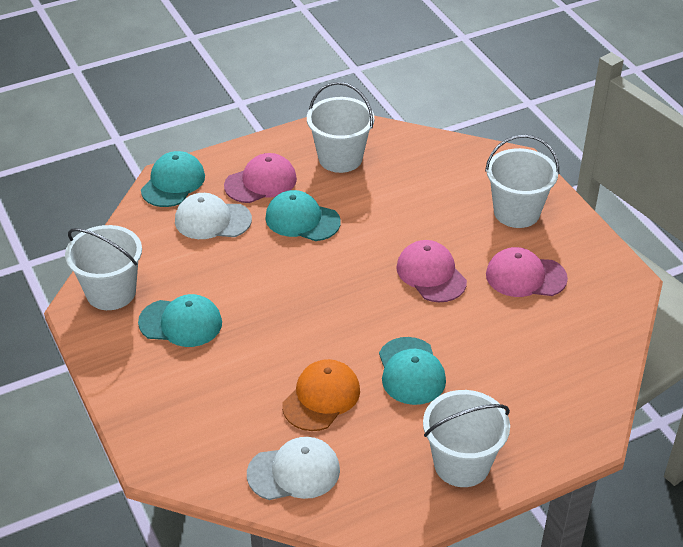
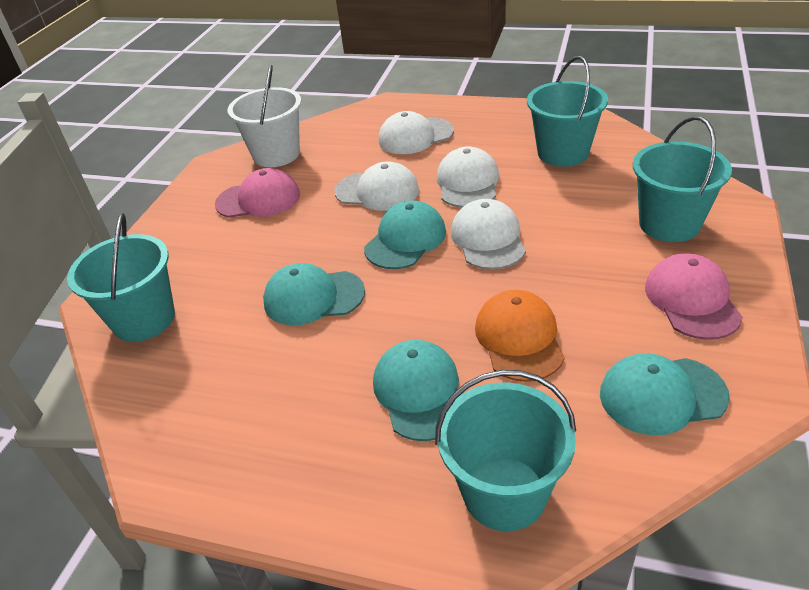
pink cap: 3 -> 2
turquoise bucket: 0 -> 4
white bucket: 4 -> 1
white cap: 2 -> 4

